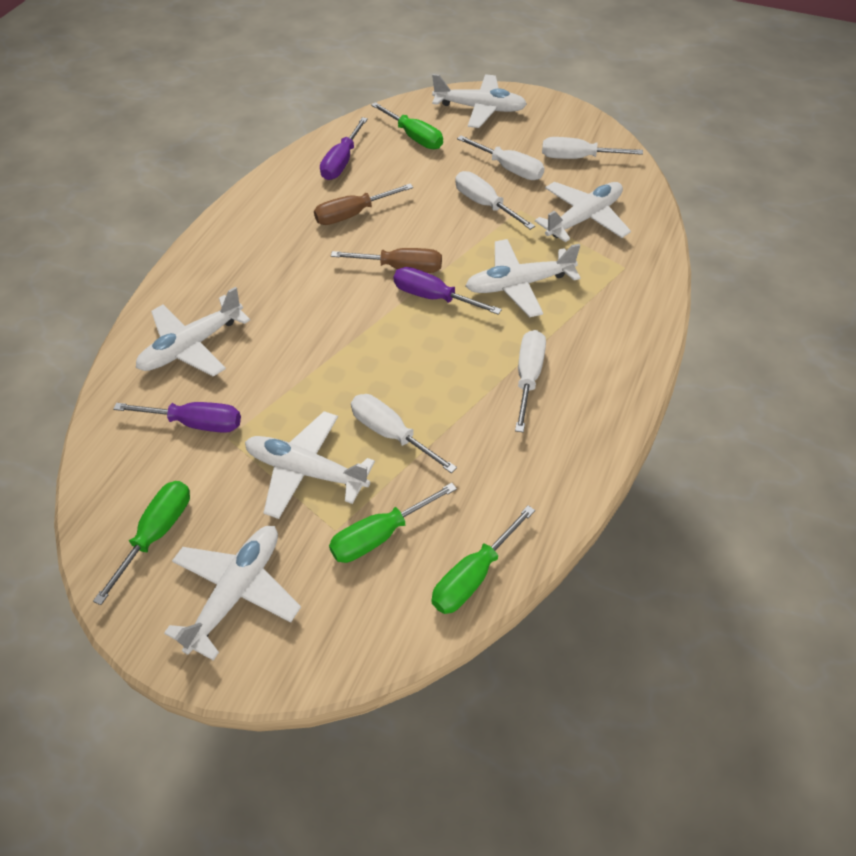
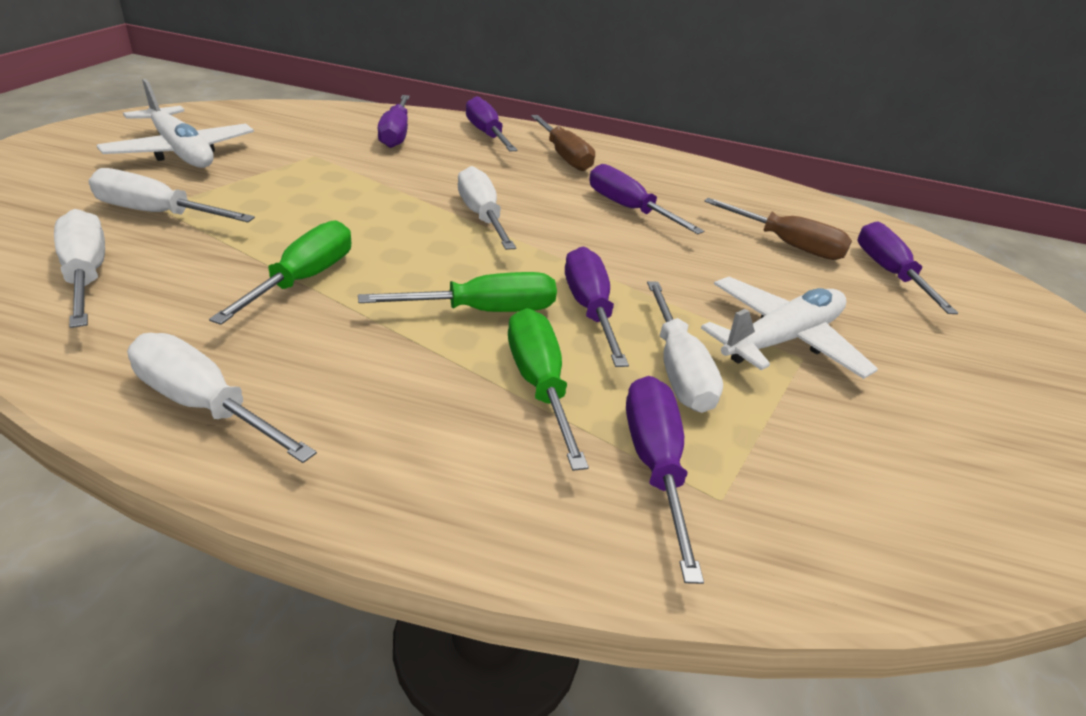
green screwdriver: 4 -> 3
purple screwdriver: 3 -> 6
white plane: 6 -> 2

